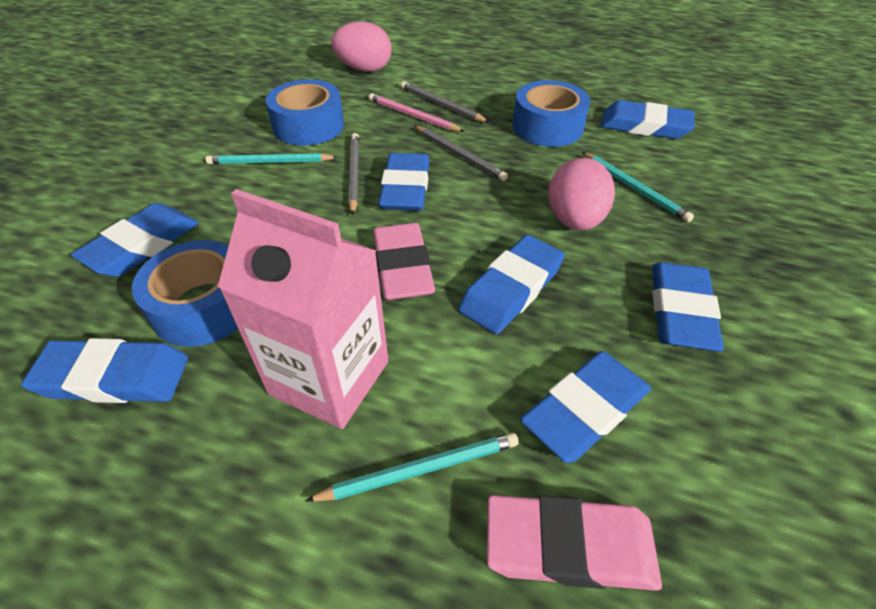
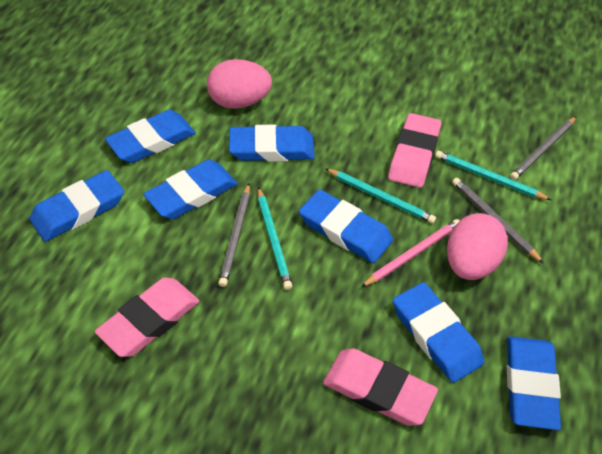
blue tape: 3 -> 0
pink carton: 1 -> 0
pink eraser: 2 -> 3

